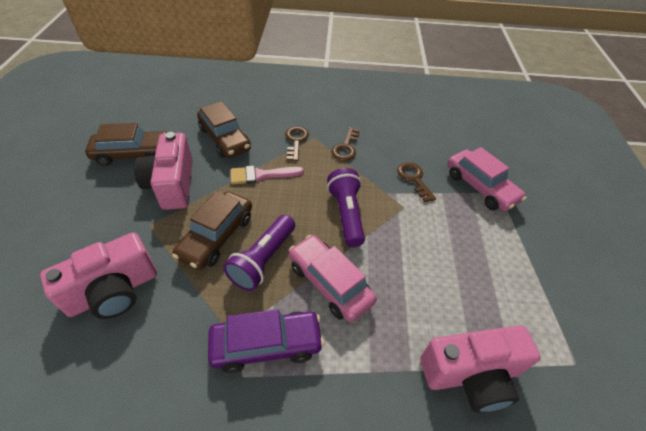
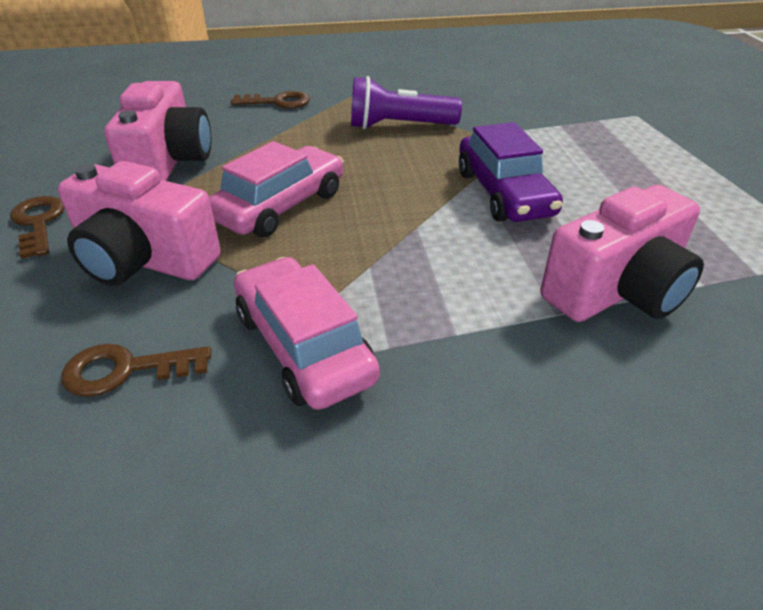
brown car: 3 -> 0
pink brush: 1 -> 0
purple flashlight: 2 -> 1

